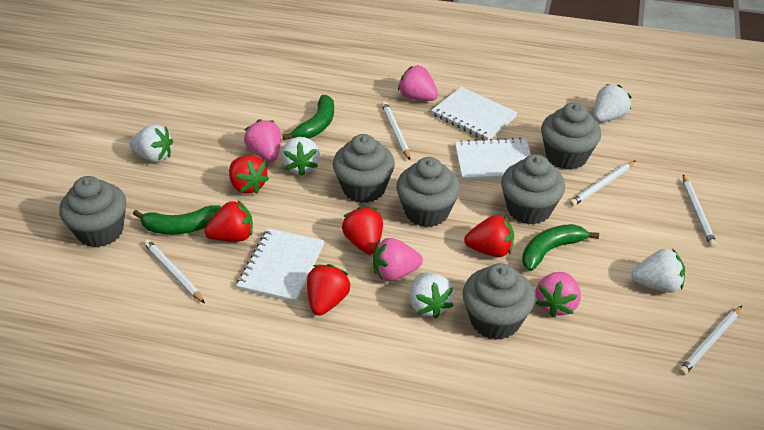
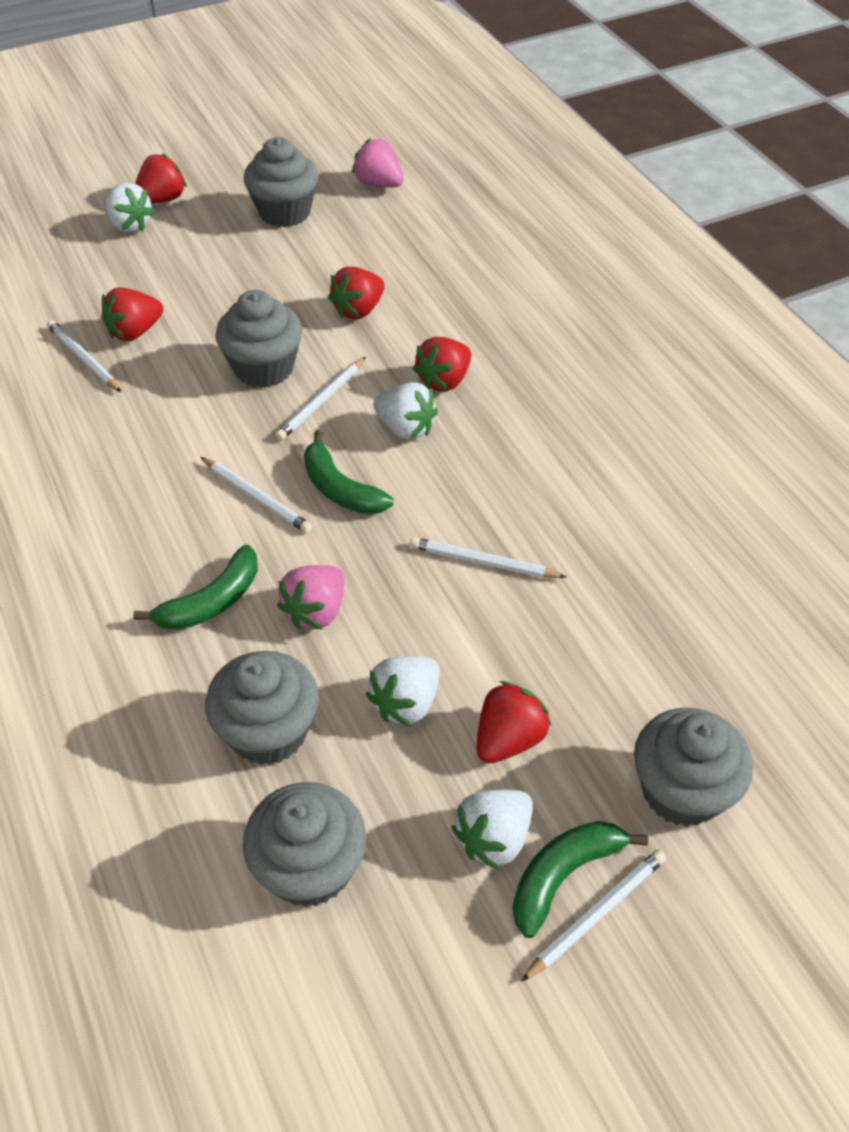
grey cupcake: 6 -> 5
pink strawberry: 4 -> 2
white notebook: 3 -> 0
white strawberry: 5 -> 4

